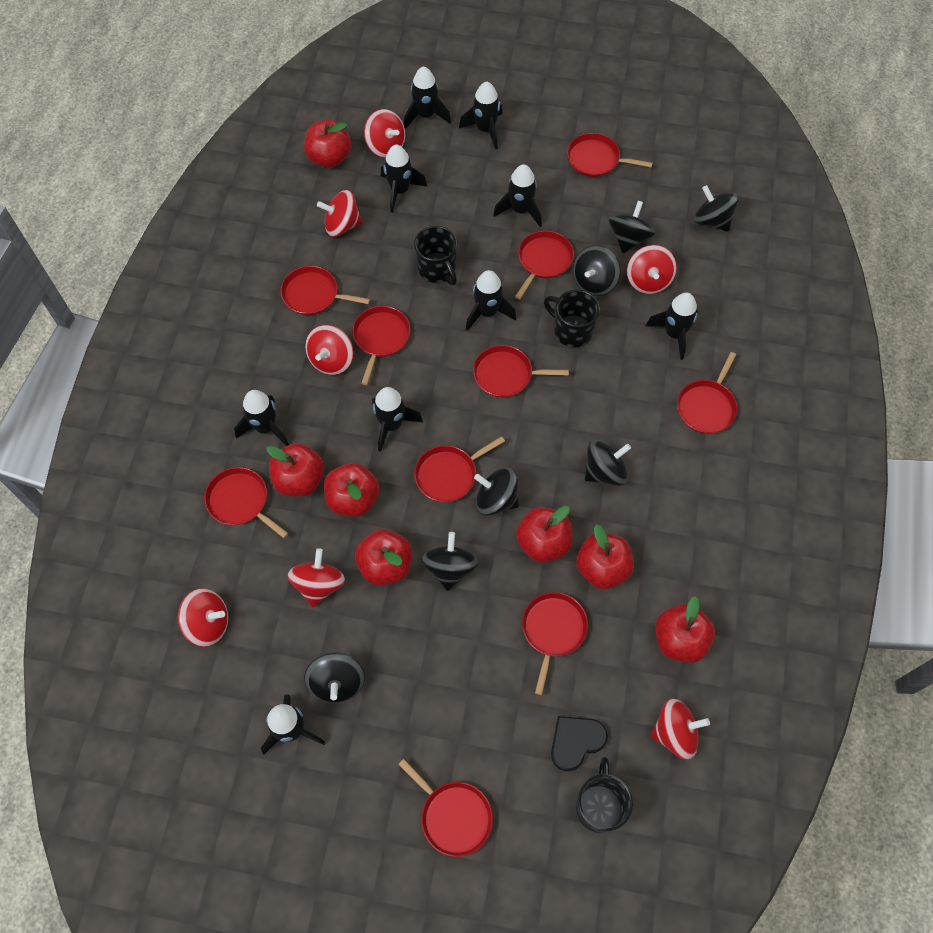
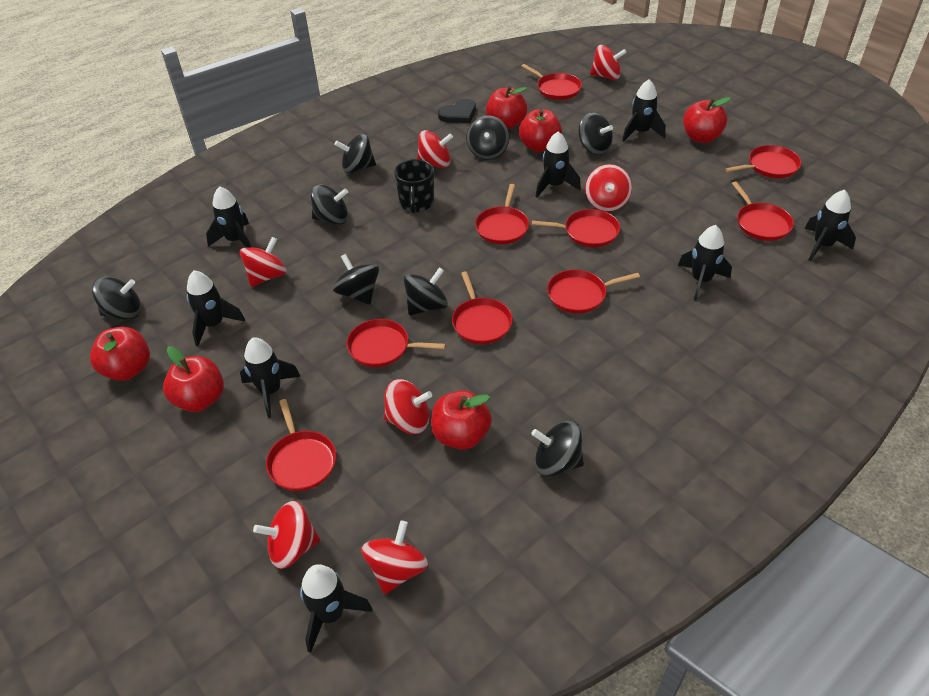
black mug: 3 -> 1
black rocket: 9 -> 8
black spinning top: 7 -> 8
red apple: 7 -> 6
red pan: 10 -> 9

